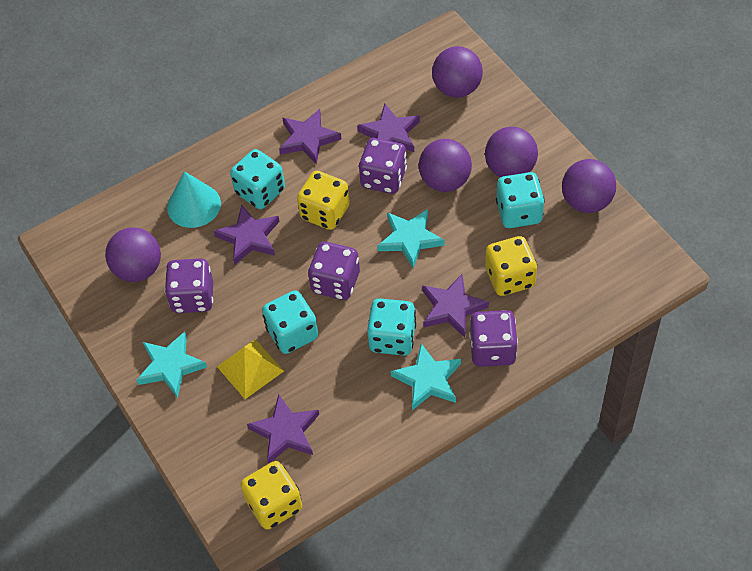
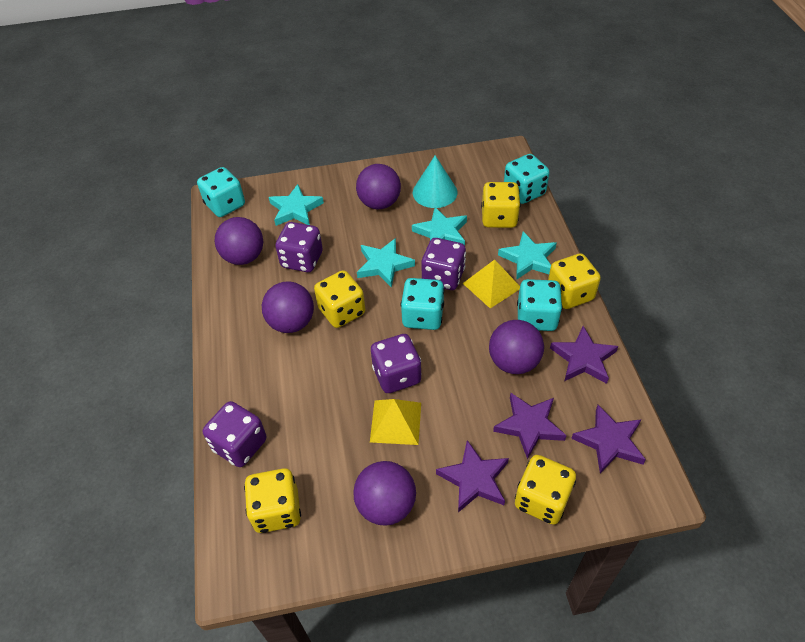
purple star: 5 -> 4
turquoise star: 3 -> 4
yellow dice: 3 -> 5
yellow pyramid: 1 -> 2

